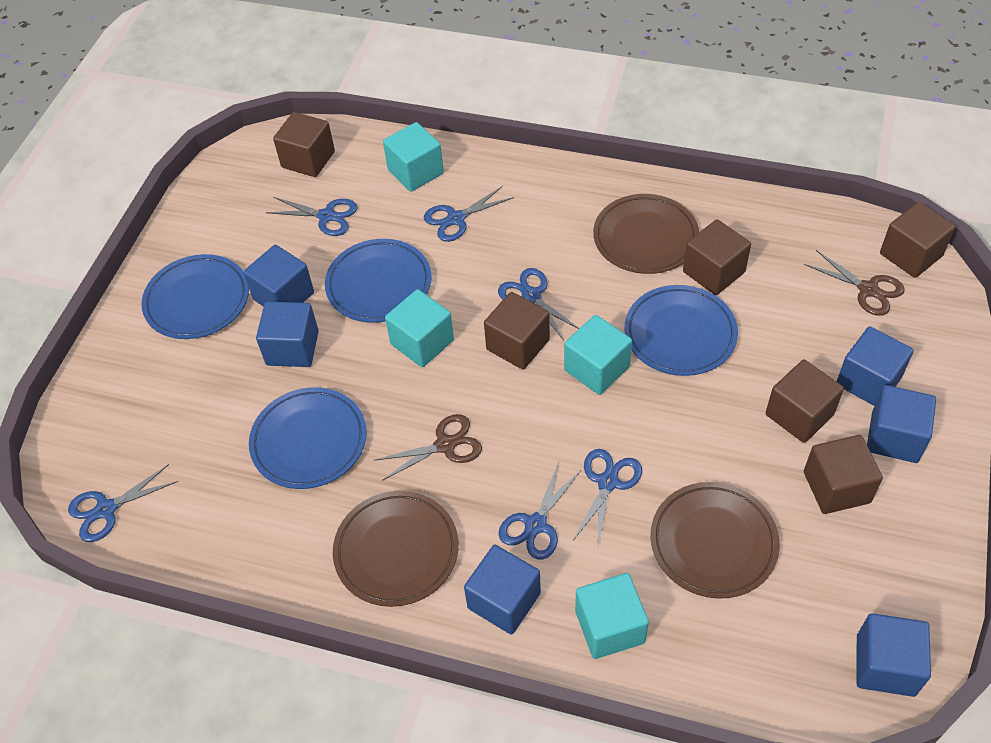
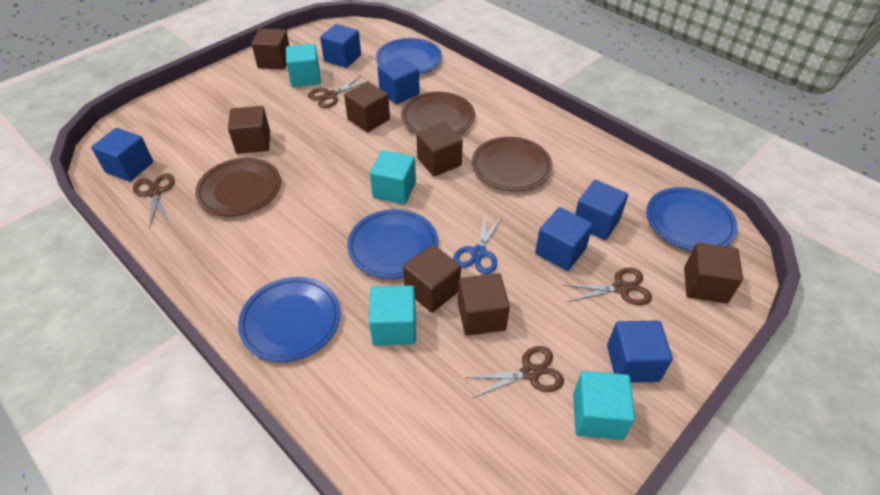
blue scissors: 6 -> 1
brown cube: 6 -> 7
brown scissors: 2 -> 4

